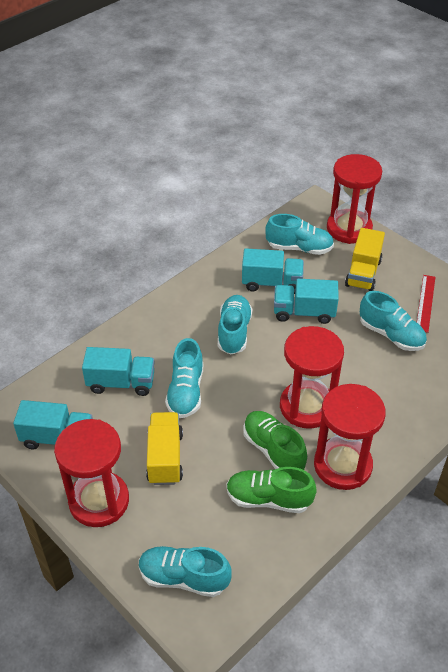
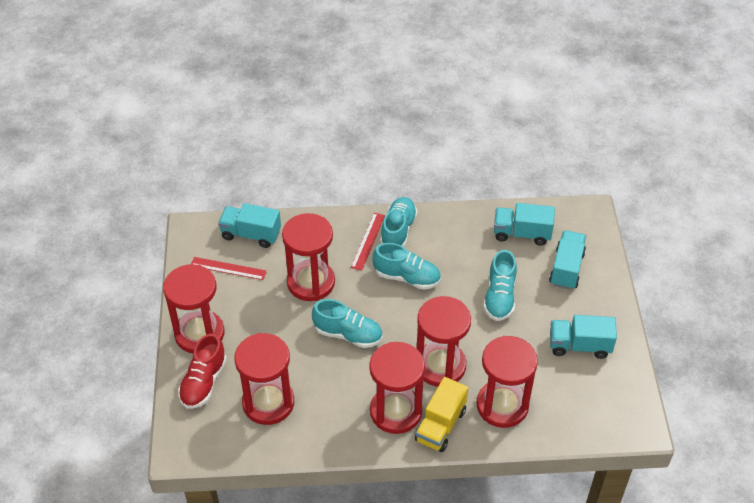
green shoe: 2 -> 0
red hourglass: 4 -> 6
red ruler: 1 -> 2
red shoe: 0 -> 1
turquoise shoe: 5 -> 4
yellow truck: 2 -> 1

